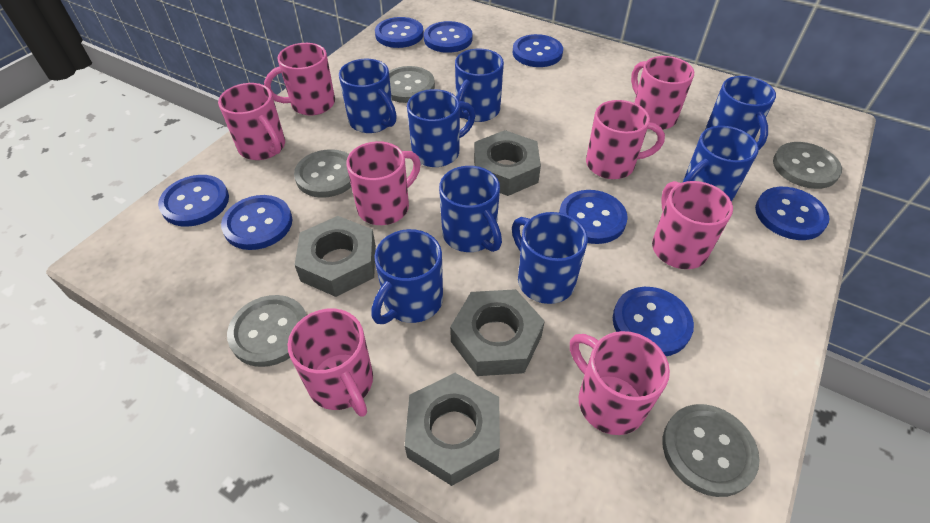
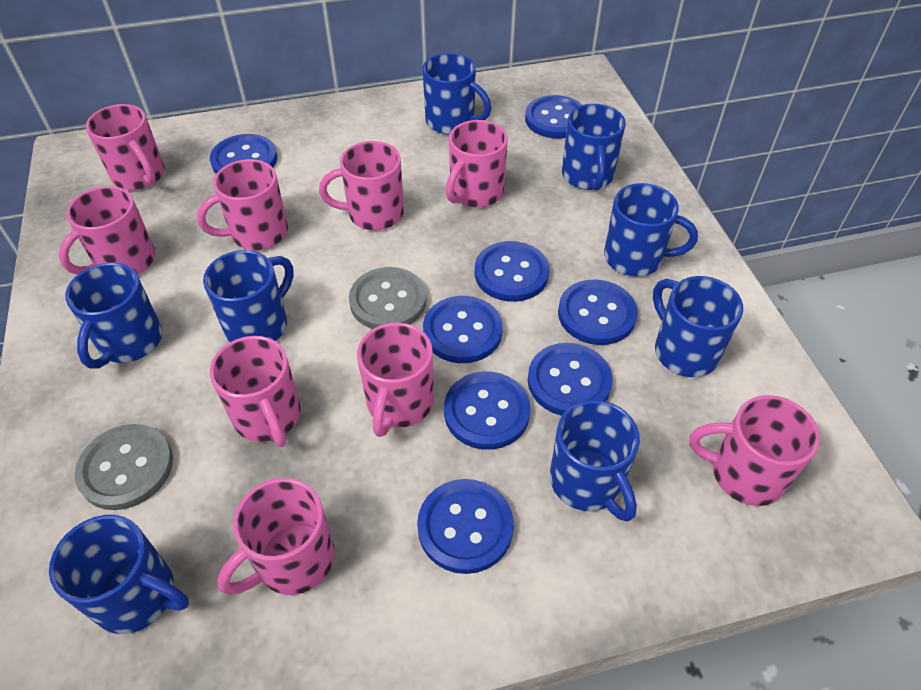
grey button: 5 -> 2
grey nut: 4 -> 0
pink mug: 8 -> 9

